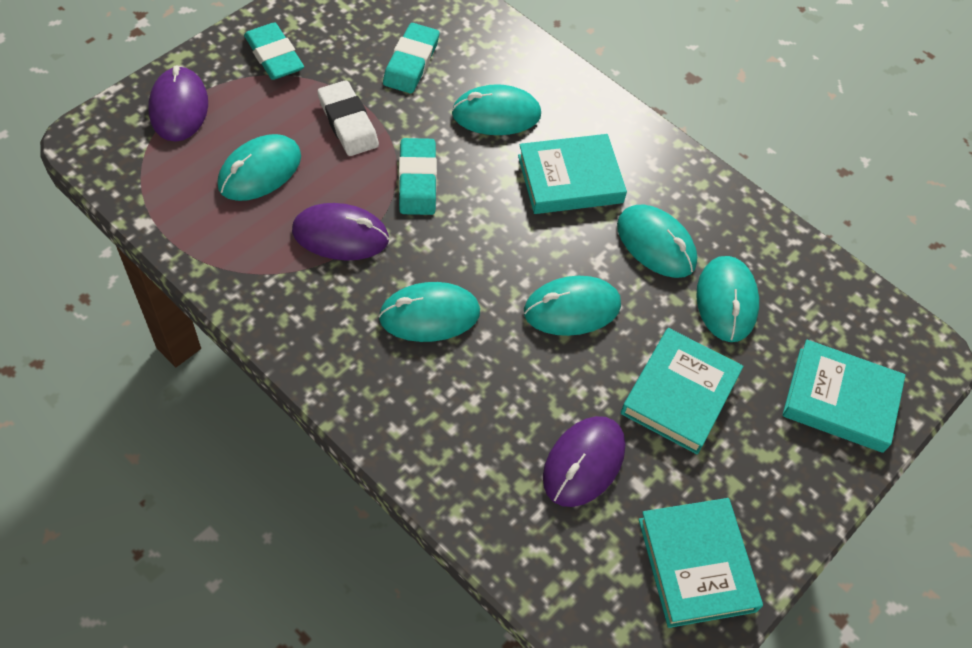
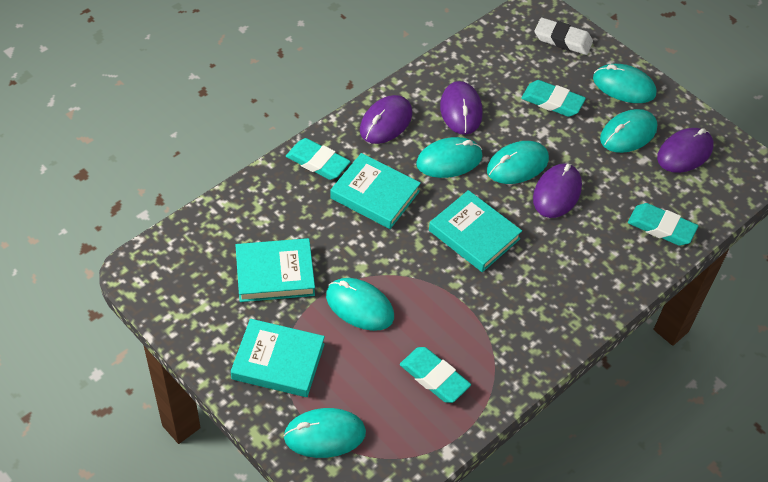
purple mouse: 3 -> 4
turquoise eraser: 3 -> 4

